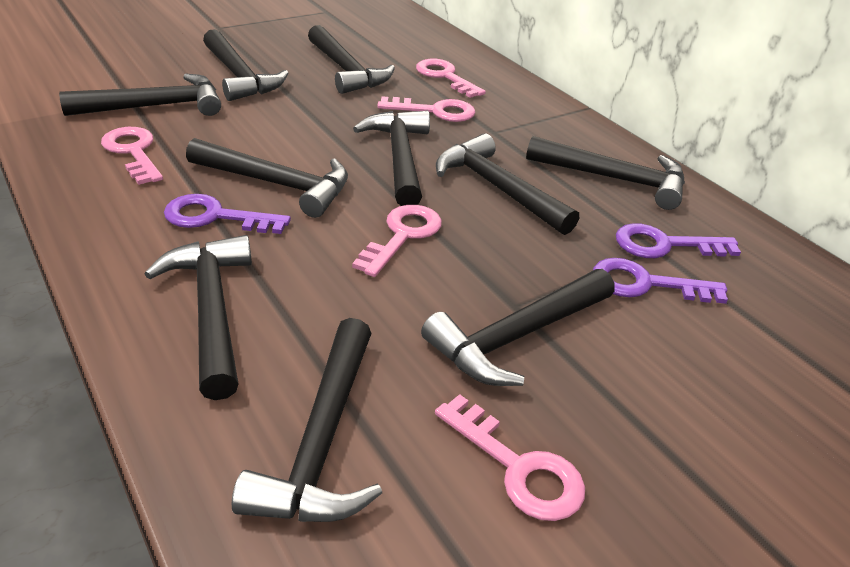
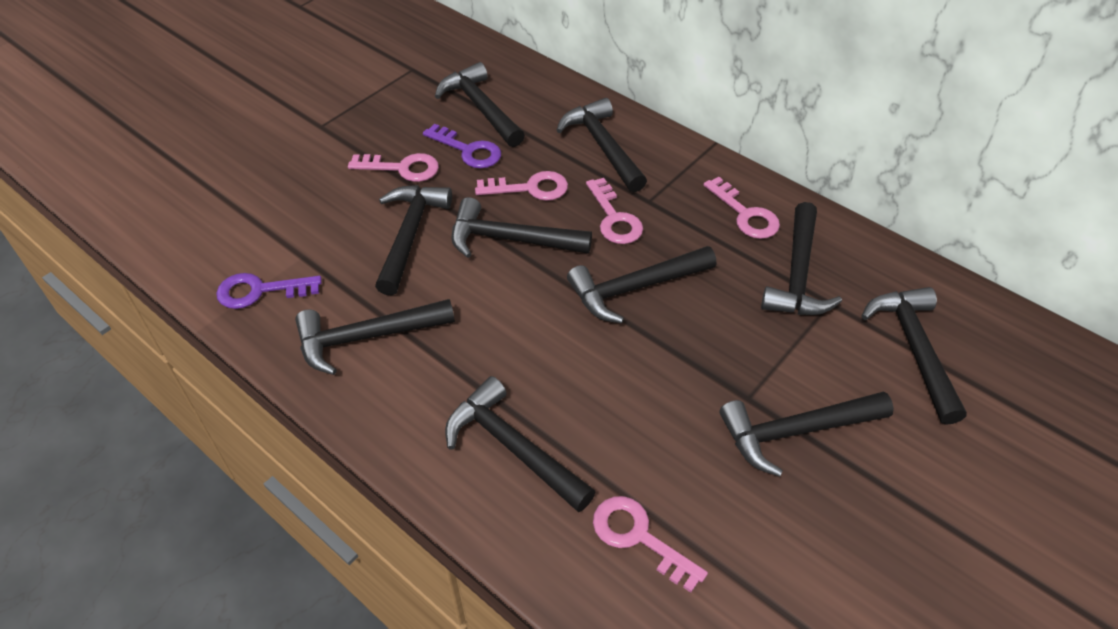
purple key: 3 -> 2

